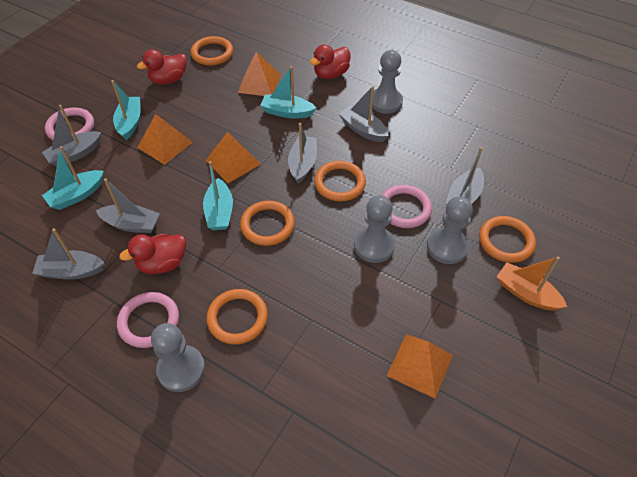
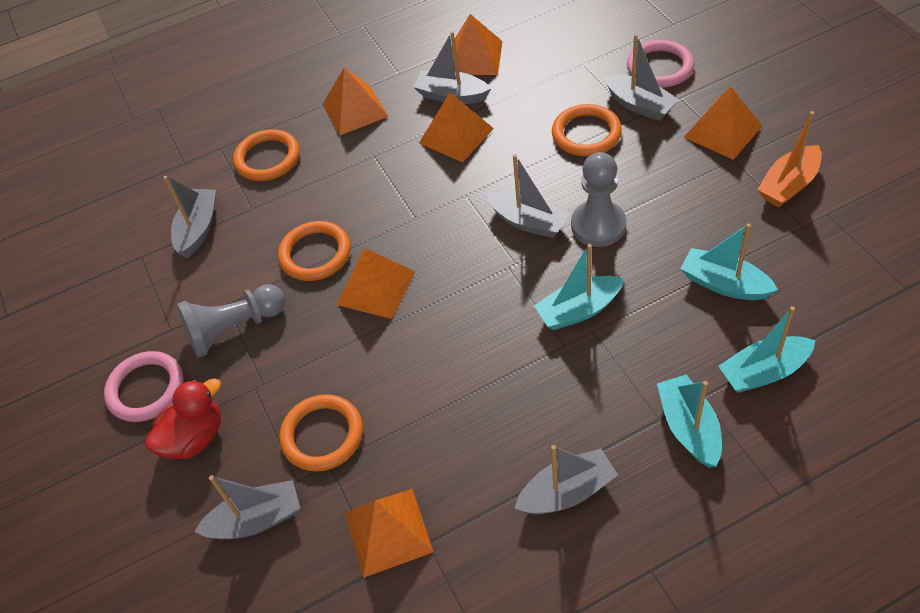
grey pawn: 4 -> 2
orange pyramid: 4 -> 6
orange ring: 5 -> 4
pink ring: 3 -> 2
red duck: 3 -> 1

